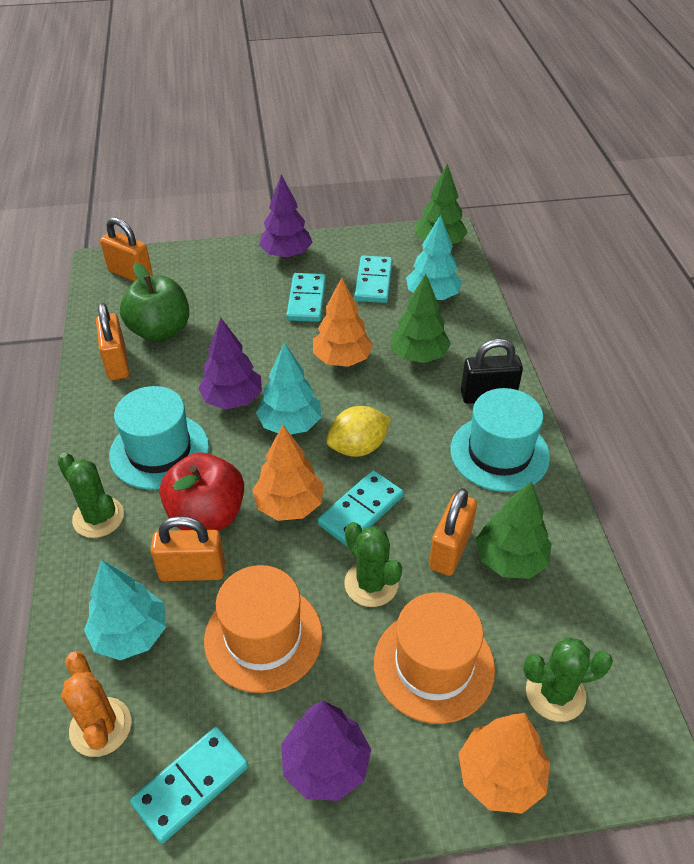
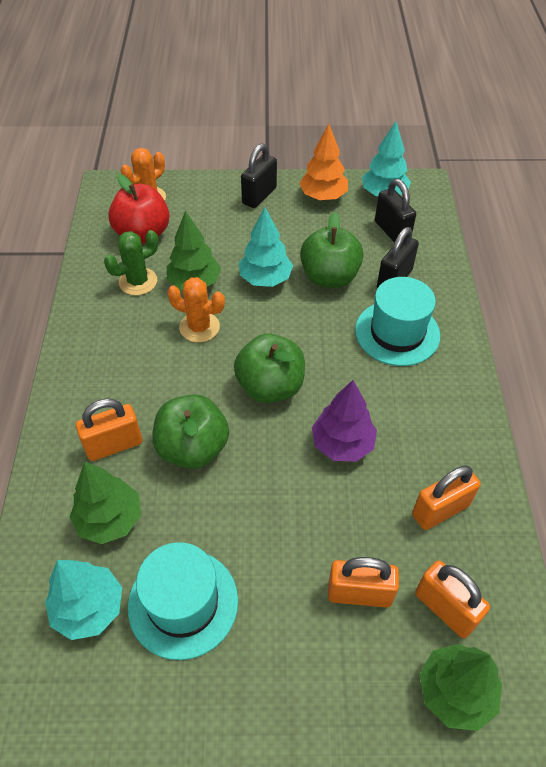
black padlock: 1 -> 3
green apple: 1 -> 3
green cactus: 3 -> 1
orange cactus: 1 -> 2
orange hat: 2 -> 0
orange tree: 3 -> 1
purple tree: 3 -> 1
turquoise domino: 4 -> 0
yellow lemon: 1 -> 0

